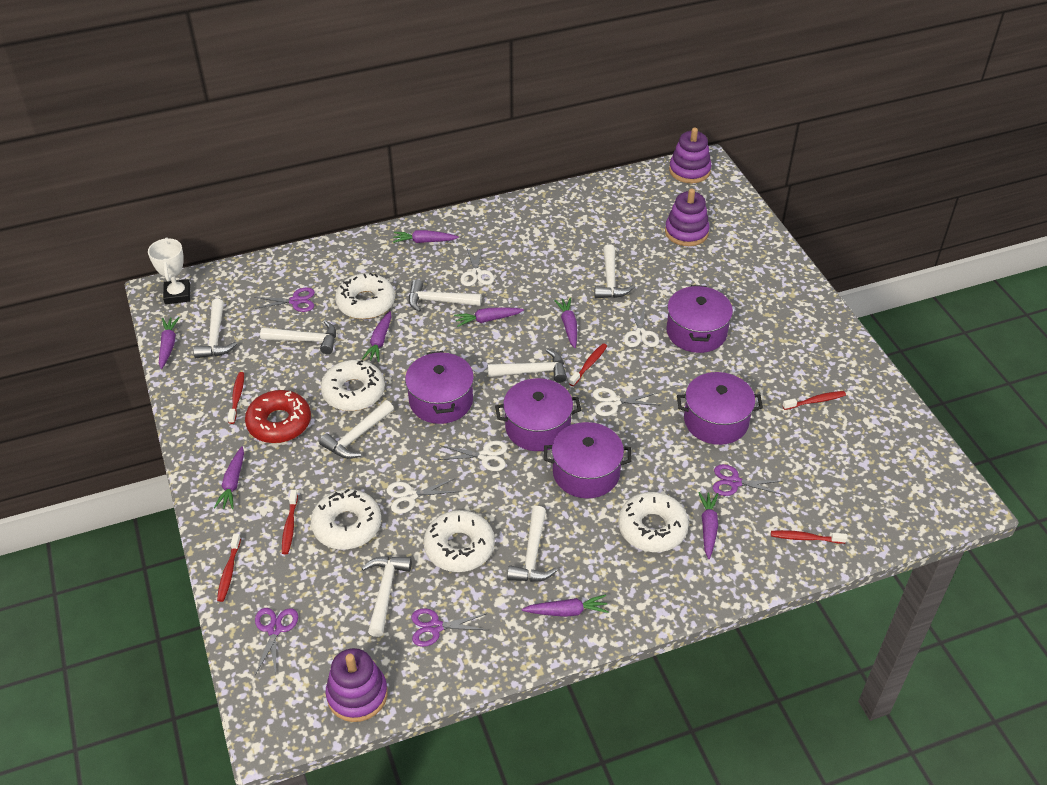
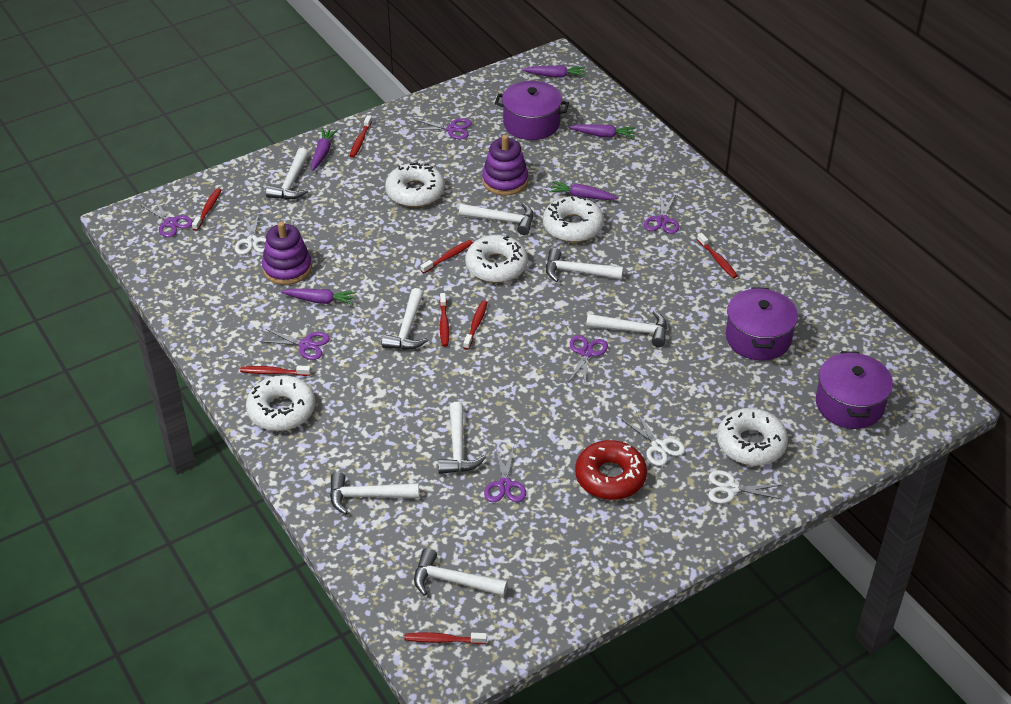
purple carrot: 8 -> 5
purple pot: 5 -> 3
purple scissors: 4 -> 6
purple stacking toy: 3 -> 2
red toothbrush: 6 -> 8
white scissors: 5 -> 3
white trophy: 1 -> 0

